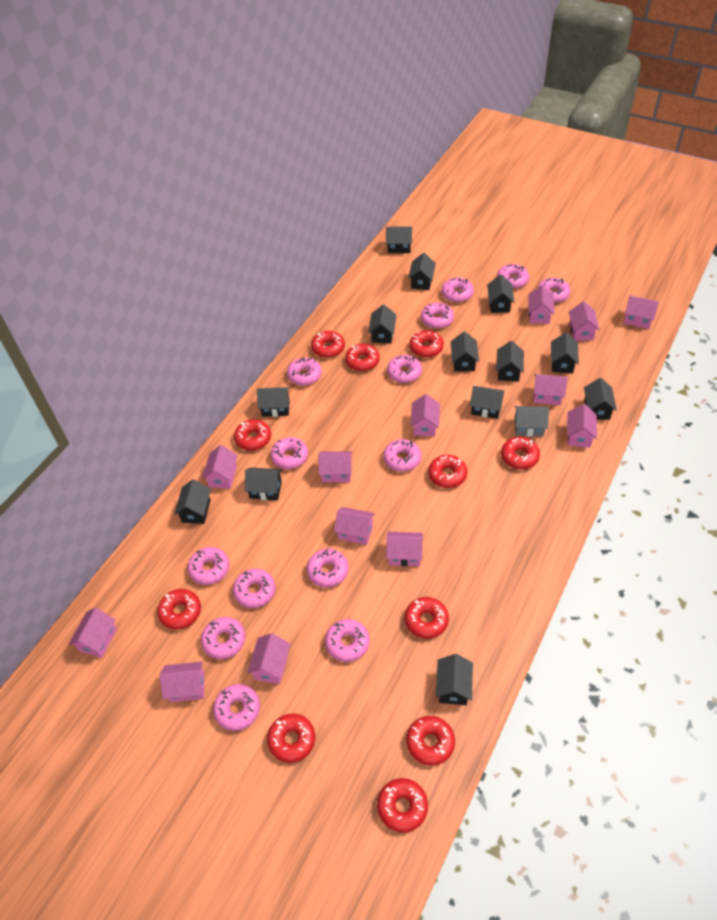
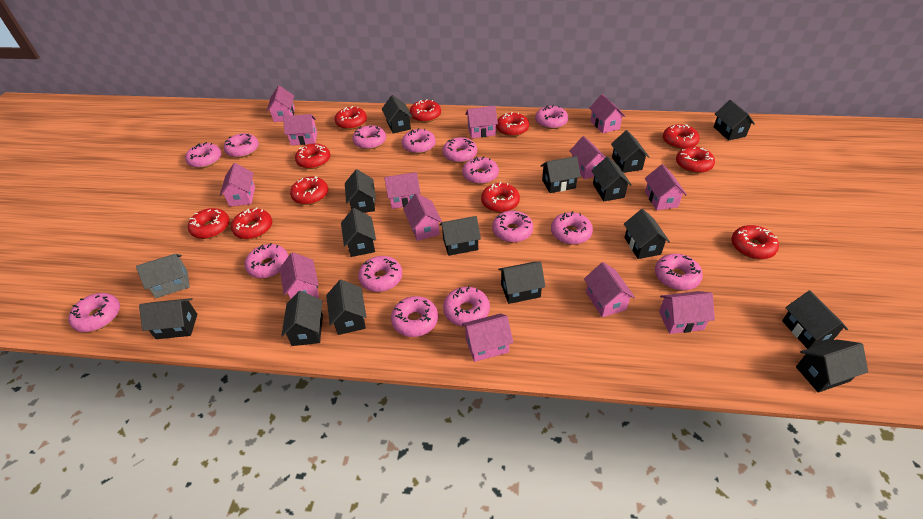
black house: 13 -> 15
pink donut: 14 -> 15

